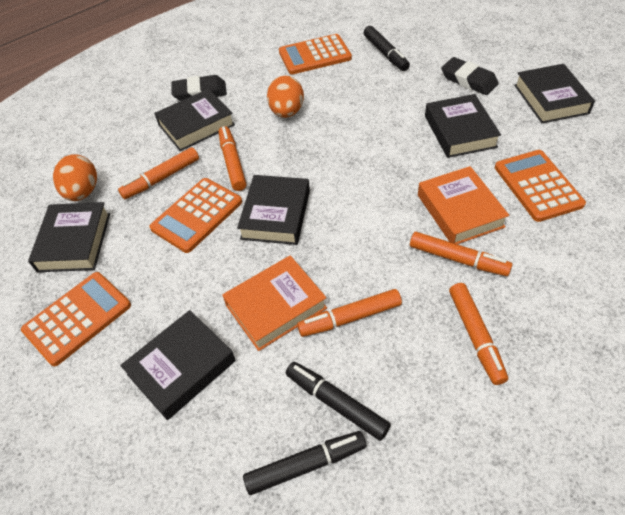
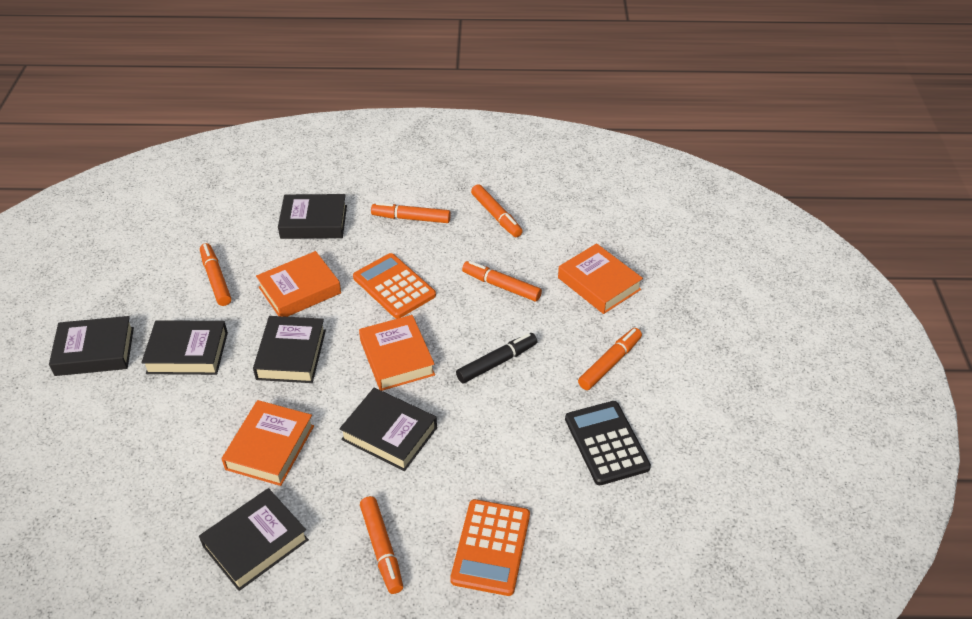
black calculator: 0 -> 1
black eraser: 2 -> 0
black marker: 3 -> 1
orange book: 2 -> 4
orange calculator: 4 -> 2
orange egg: 2 -> 0
orange marker: 5 -> 6

